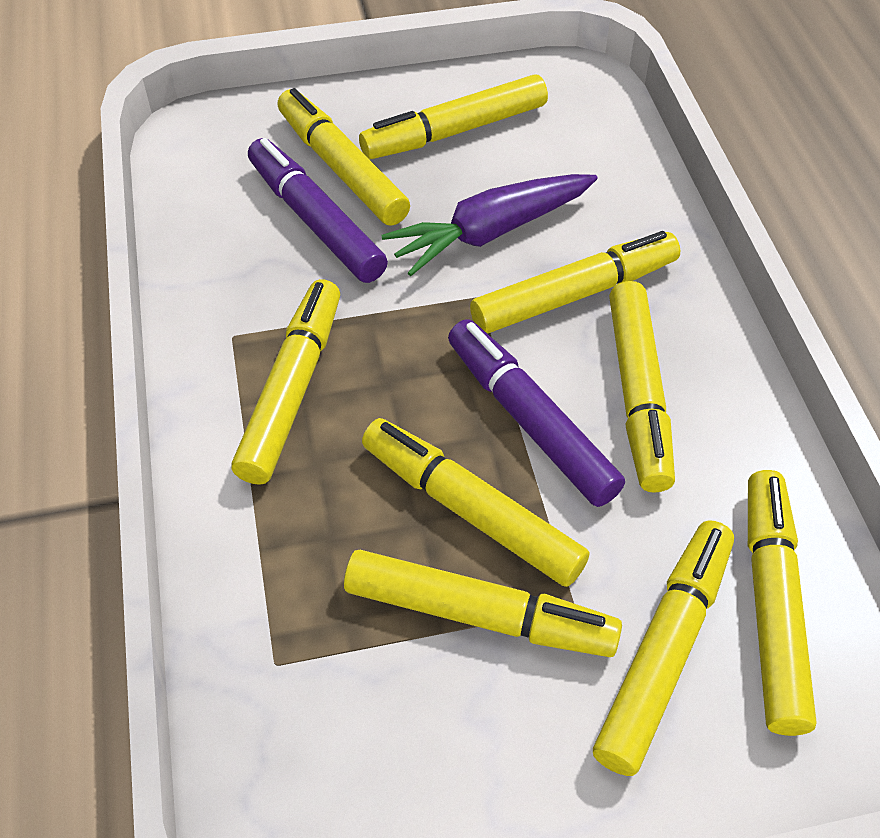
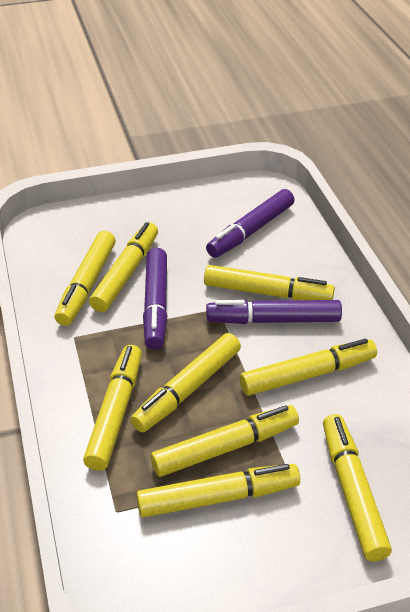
purple carrot: 1 -> 0
purple marker: 2 -> 3

